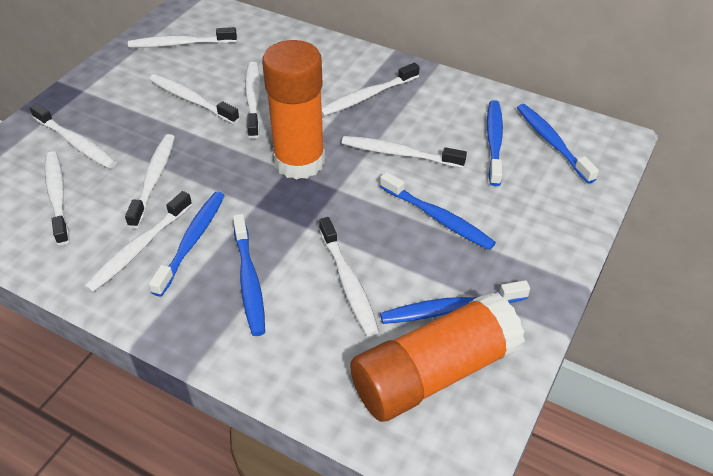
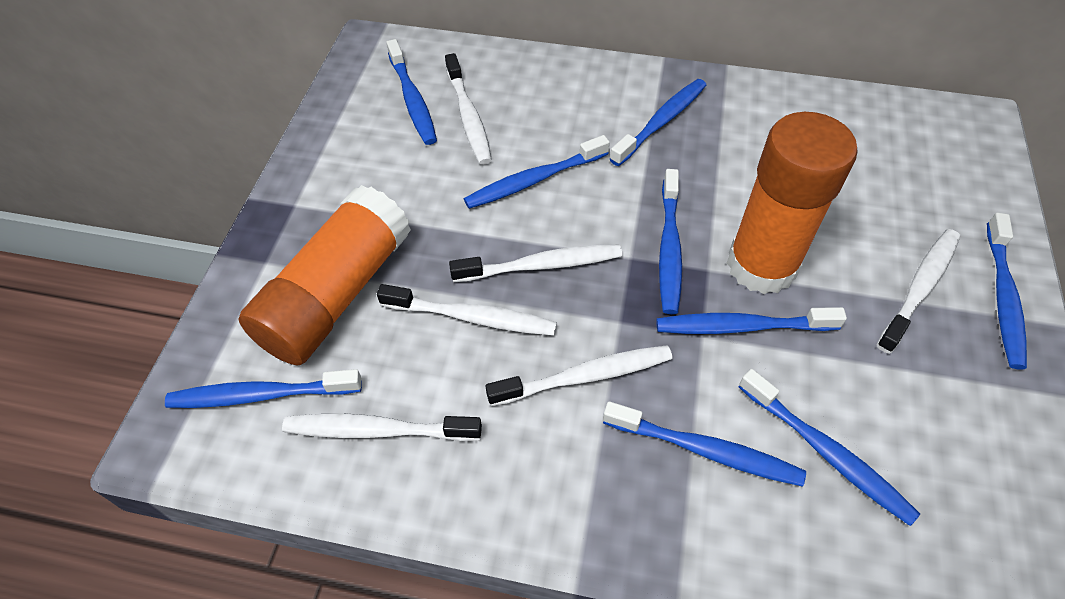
blue toothbrush: 6 -> 9
white toothbrush: 10 -> 6

